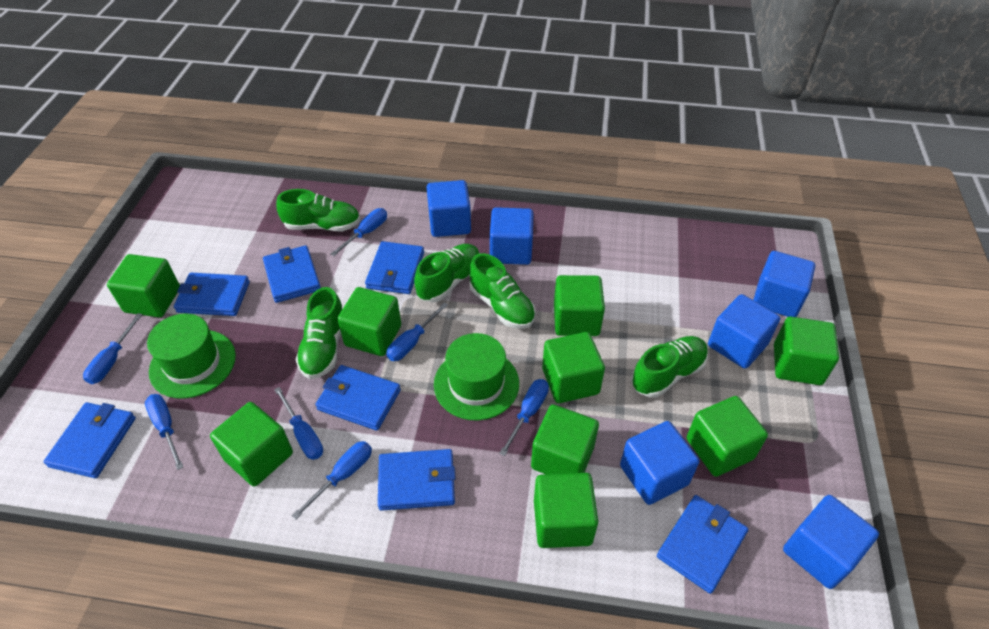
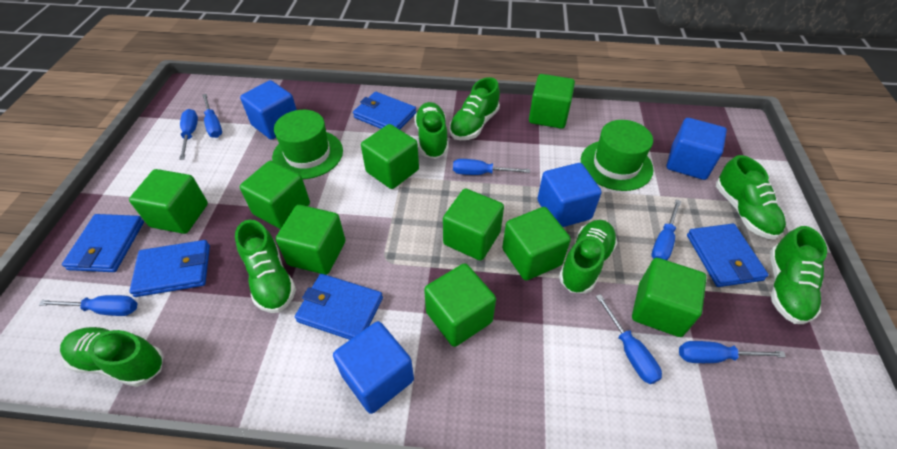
blue cube: 6 -> 4
blue wallet: 7 -> 5
green shoe: 5 -> 7

